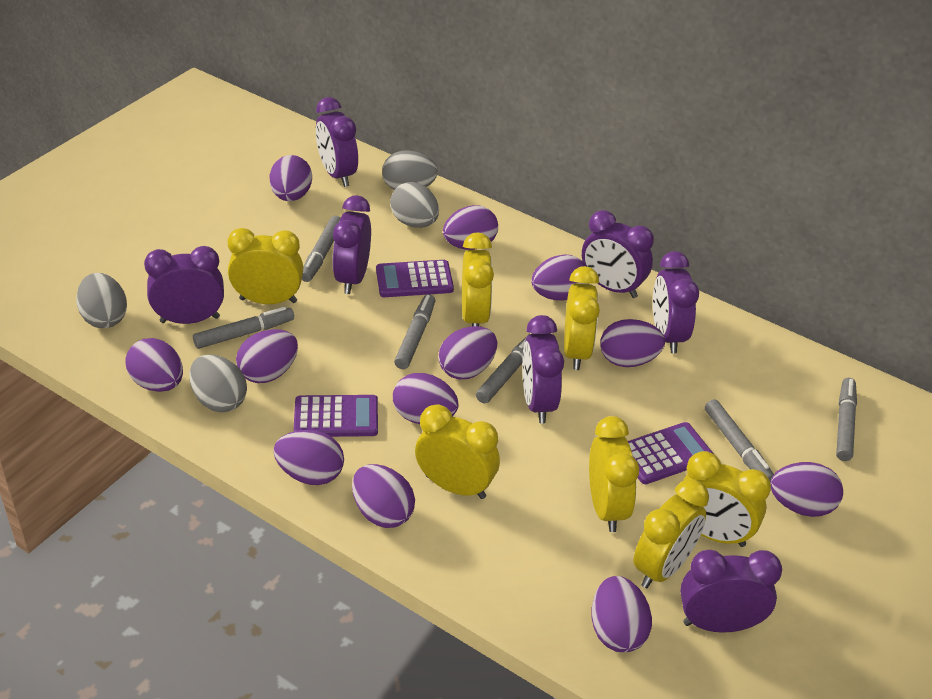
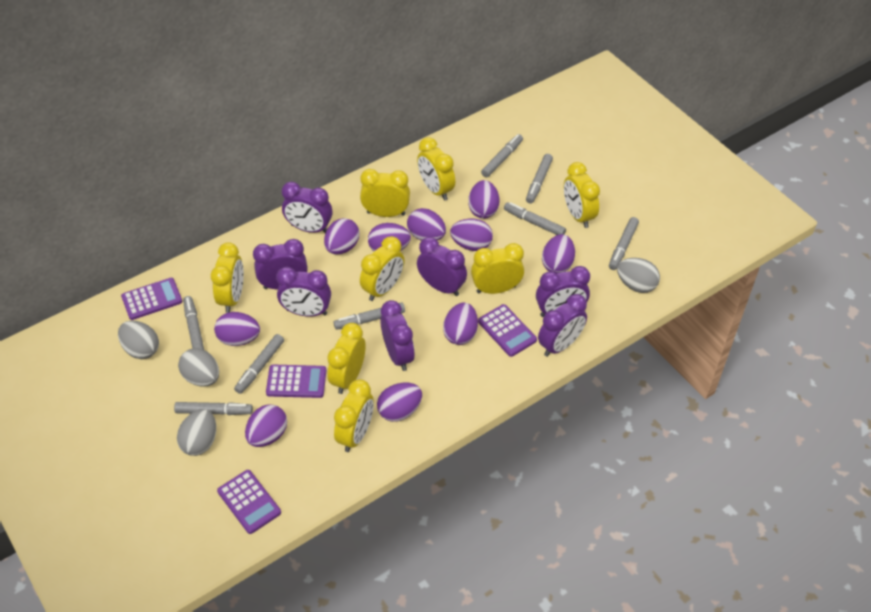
grey marker: 6 -> 8
purple calculator: 3 -> 4
purple egg: 12 -> 10
yellow clock: 7 -> 8

